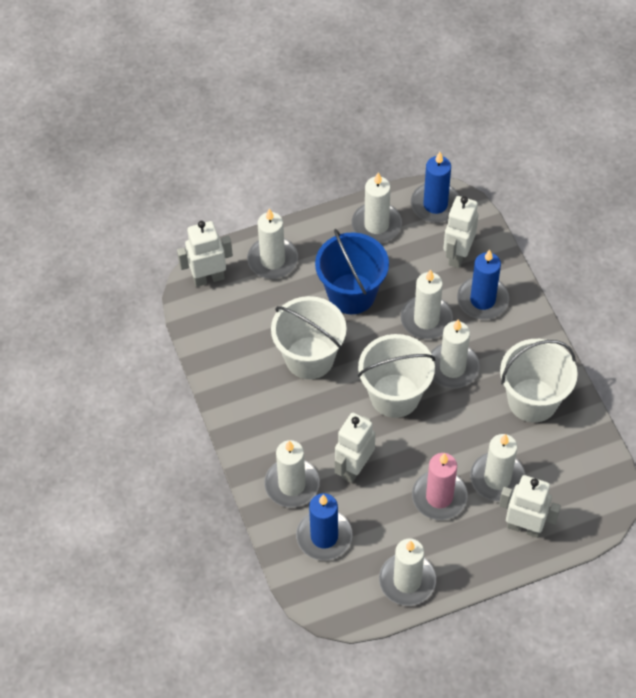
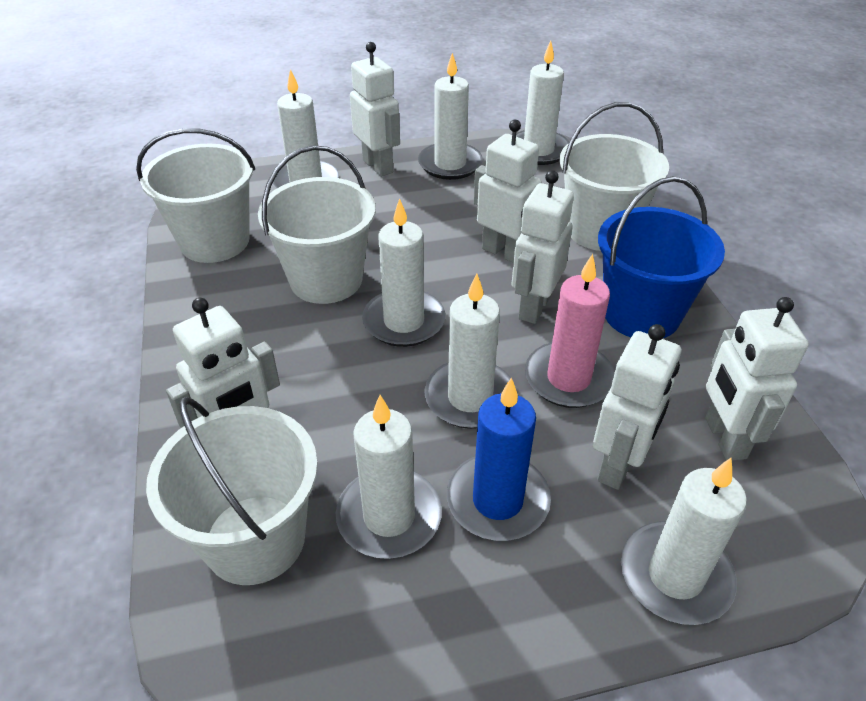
blue candle: 3 -> 1
white bucket: 3 -> 4
white robot: 4 -> 6

